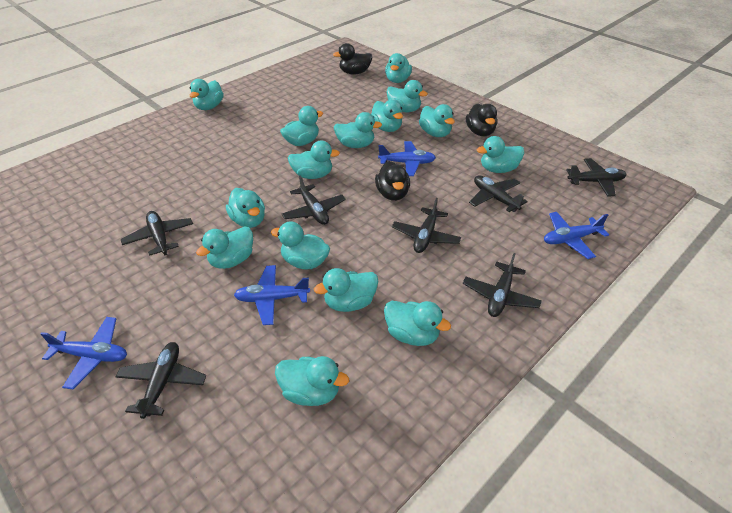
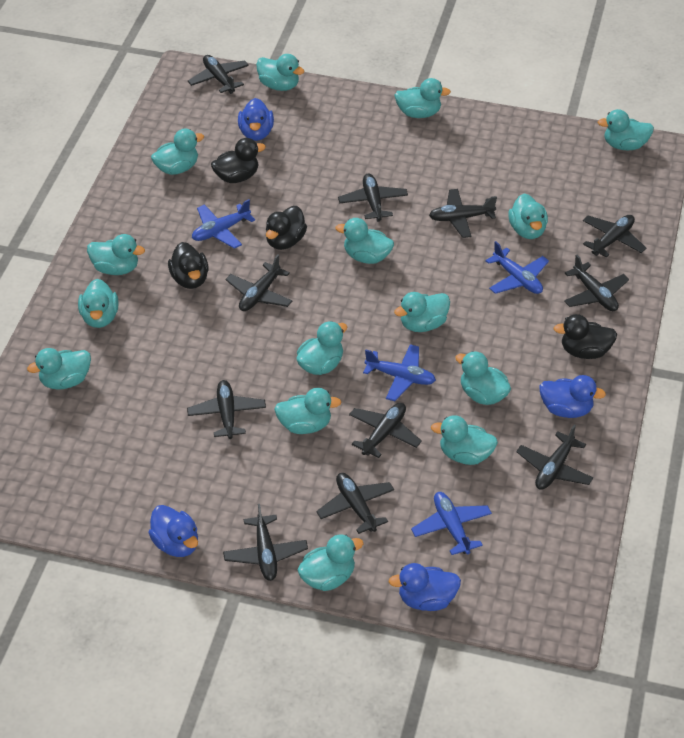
black duck: 3 -> 4
black plane: 7 -> 11
blue duck: 0 -> 4

